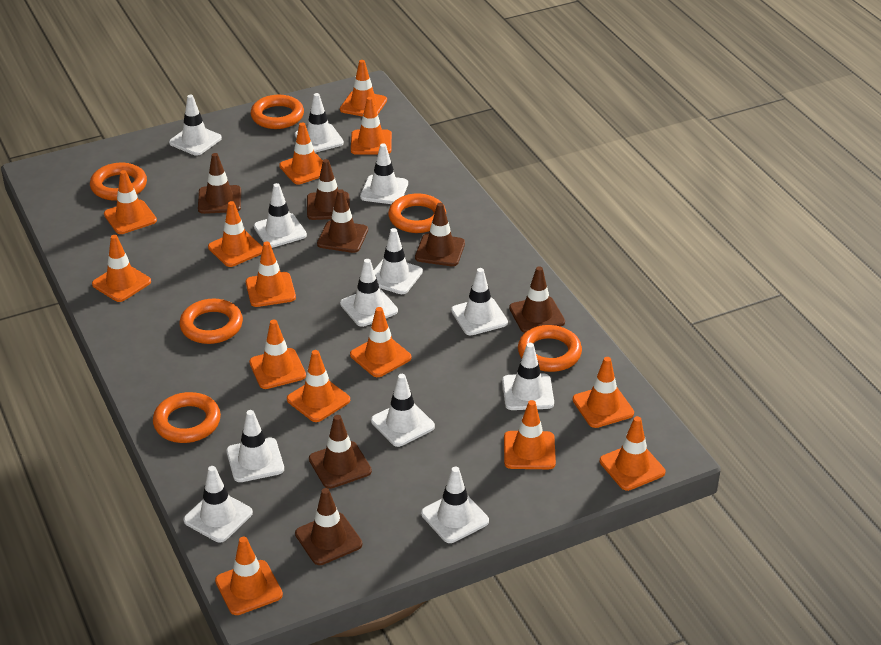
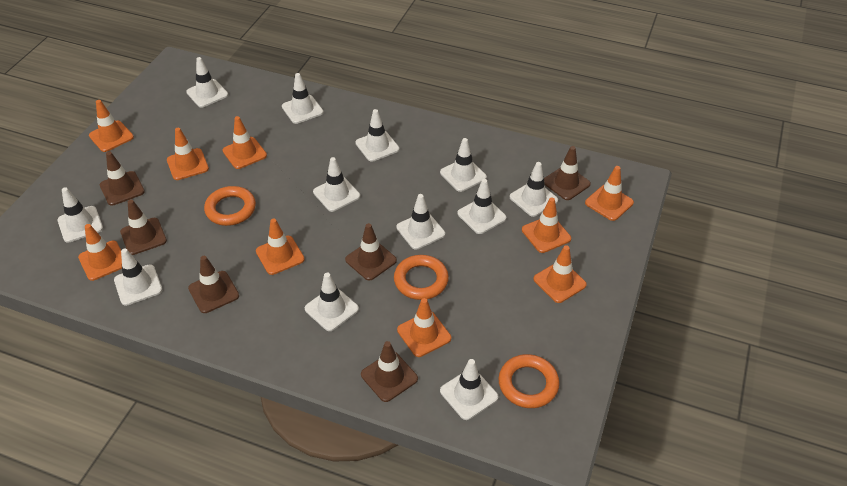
brown traffic cone: 7 -> 6
orange ring: 6 -> 3
orange traffic cone: 14 -> 9

